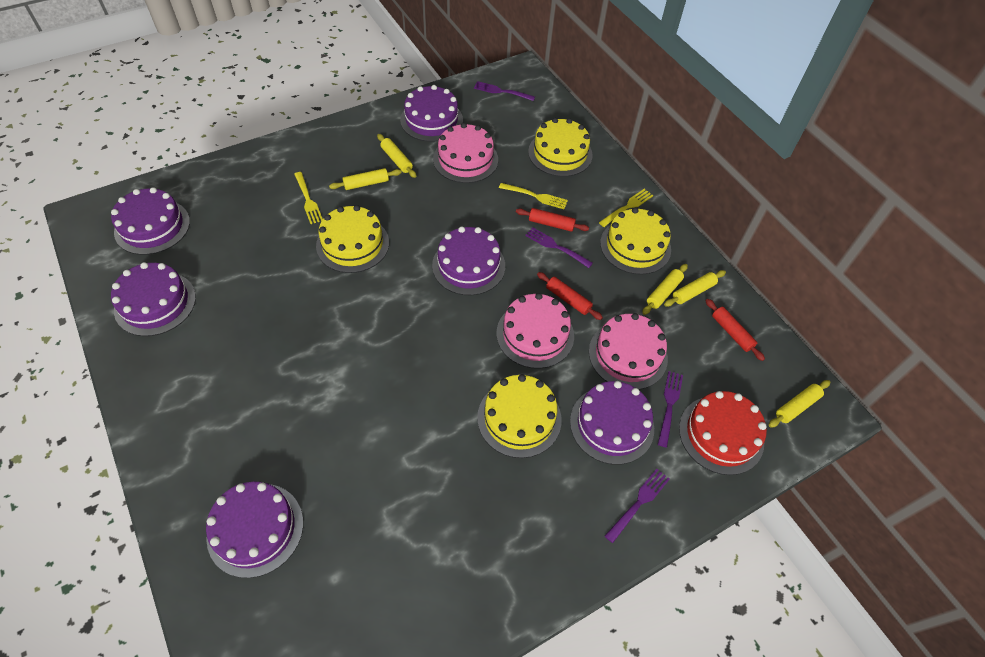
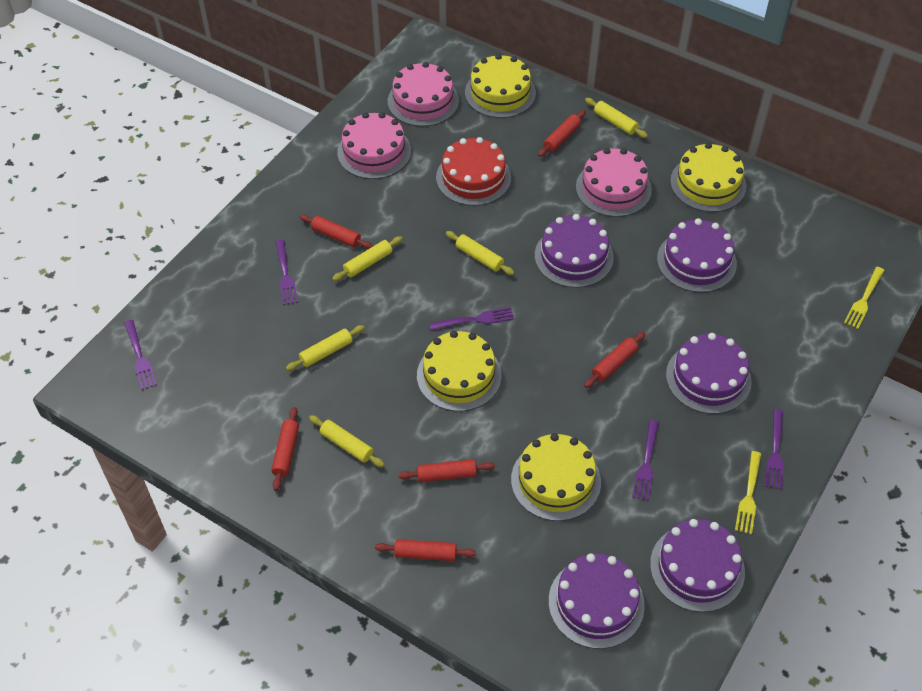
purple cake: 6 -> 5
purple fork: 4 -> 5
red rolling pin: 3 -> 6
yellow fork: 3 -> 2

